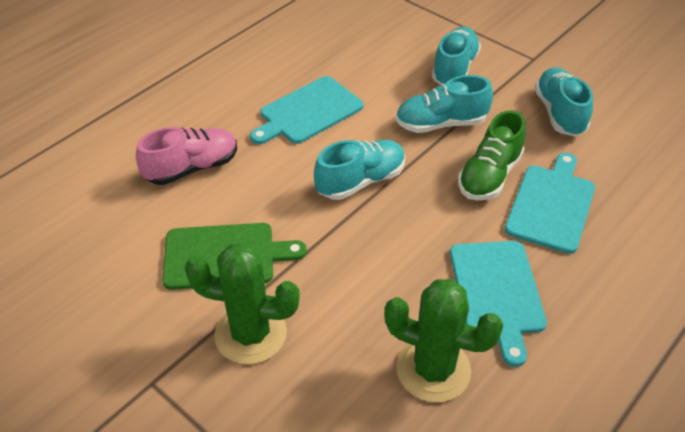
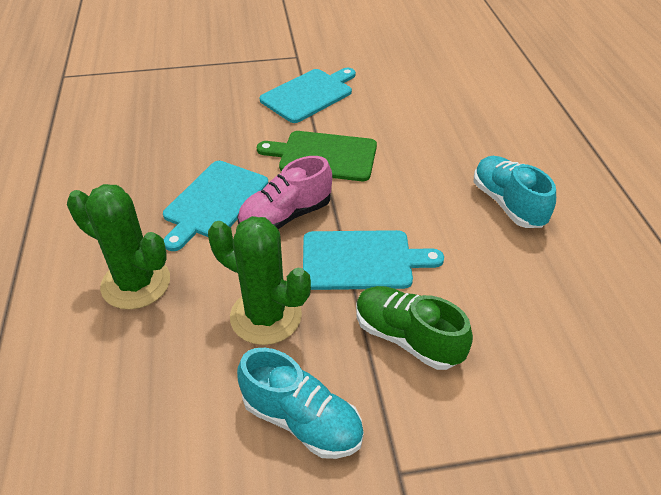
turquoise shoe: 4 -> 2

